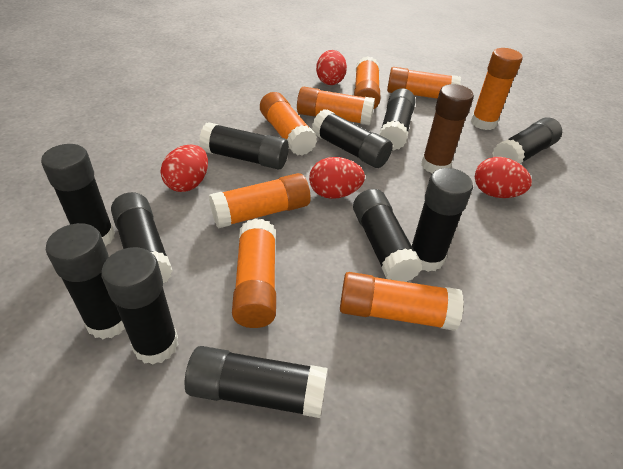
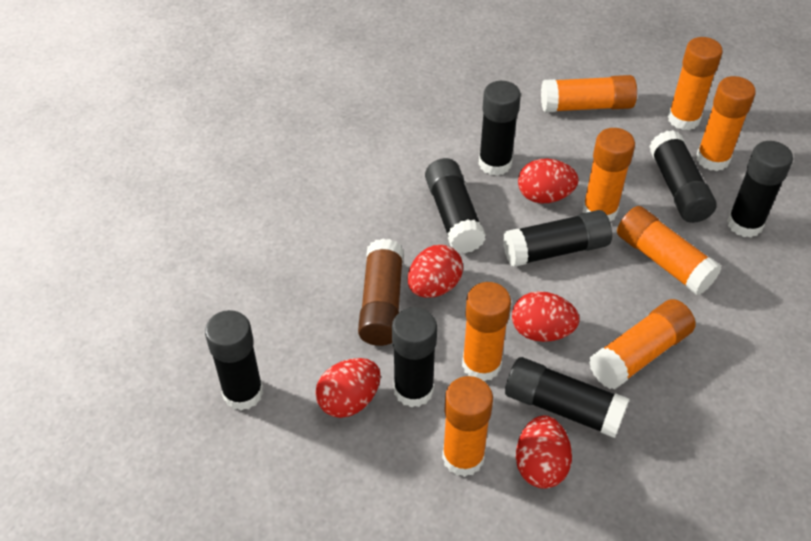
black glue stick: 11 -> 8
red egg: 4 -> 5

